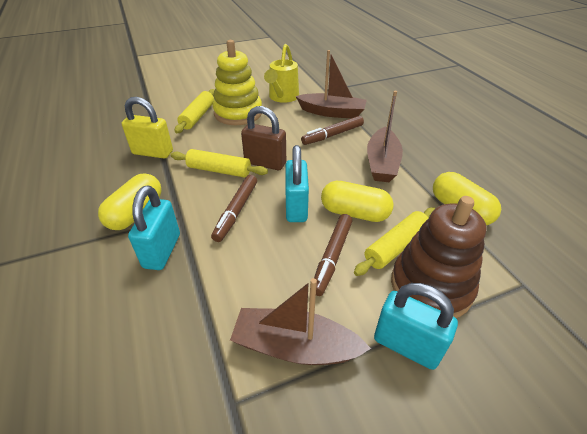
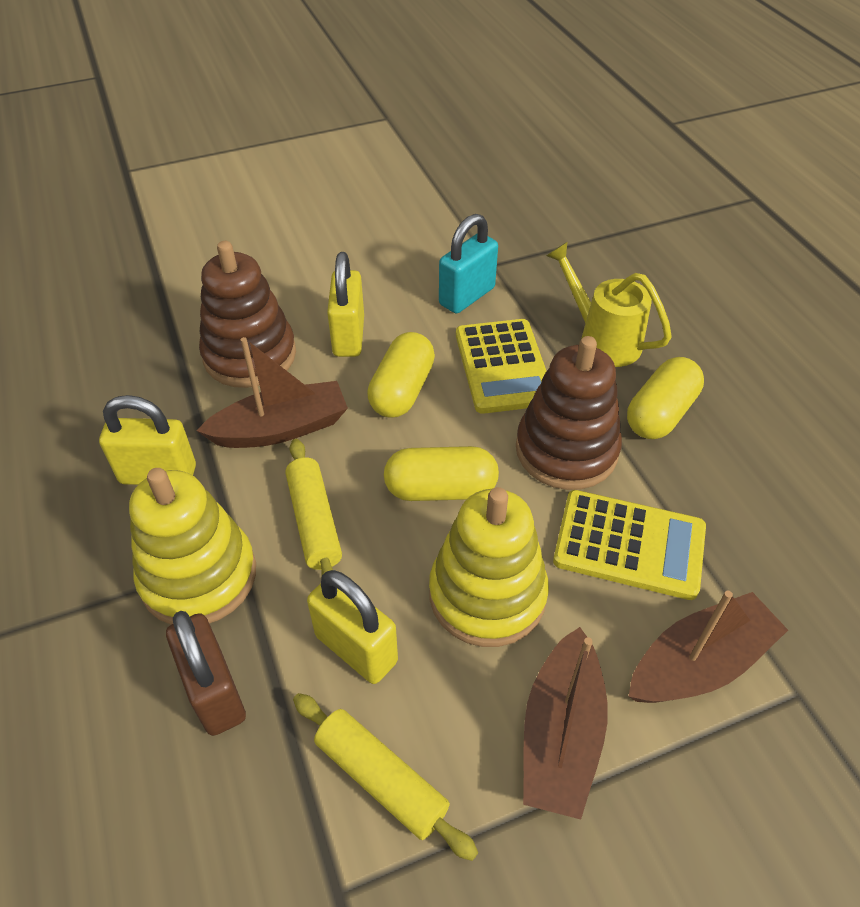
brown marker: 3 -> 0
brown stacking toy: 1 -> 2
turquoise padlock: 3 -> 1
yellow calculator: 0 -> 2
yellow padlock: 1 -> 3
yellow rolling pin: 3 -> 2
yellow stacking toy: 1 -> 2

